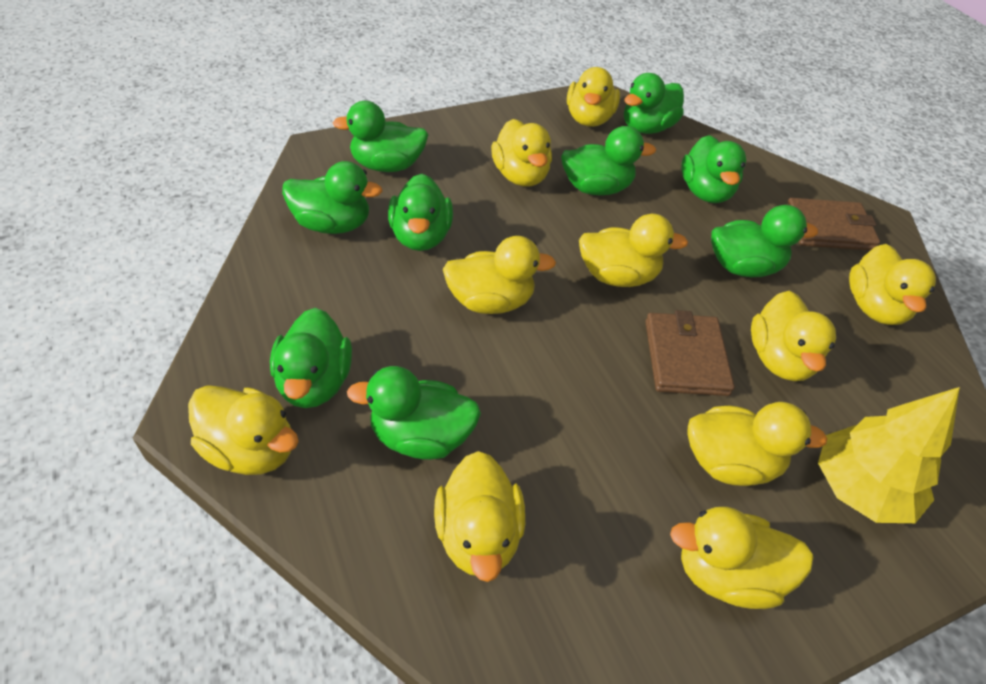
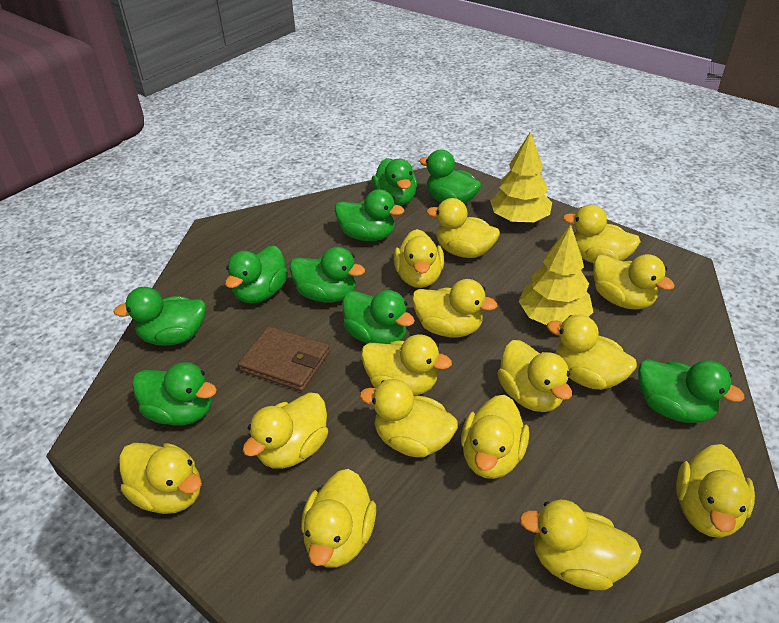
brown wallet: 2 -> 1
yellow duck: 10 -> 15
yellow tree: 1 -> 2

